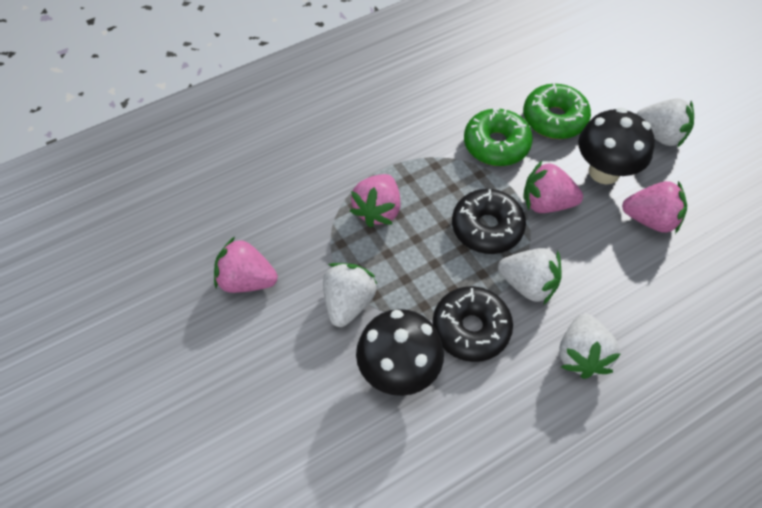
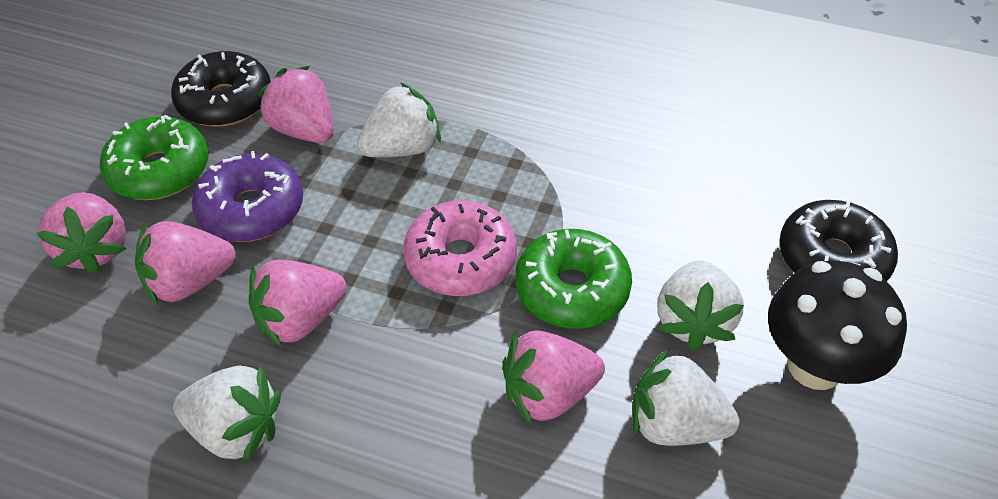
black mushroom: 2 -> 1
pink donut: 0 -> 1
pink strawberry: 4 -> 5
purple donut: 0 -> 1

